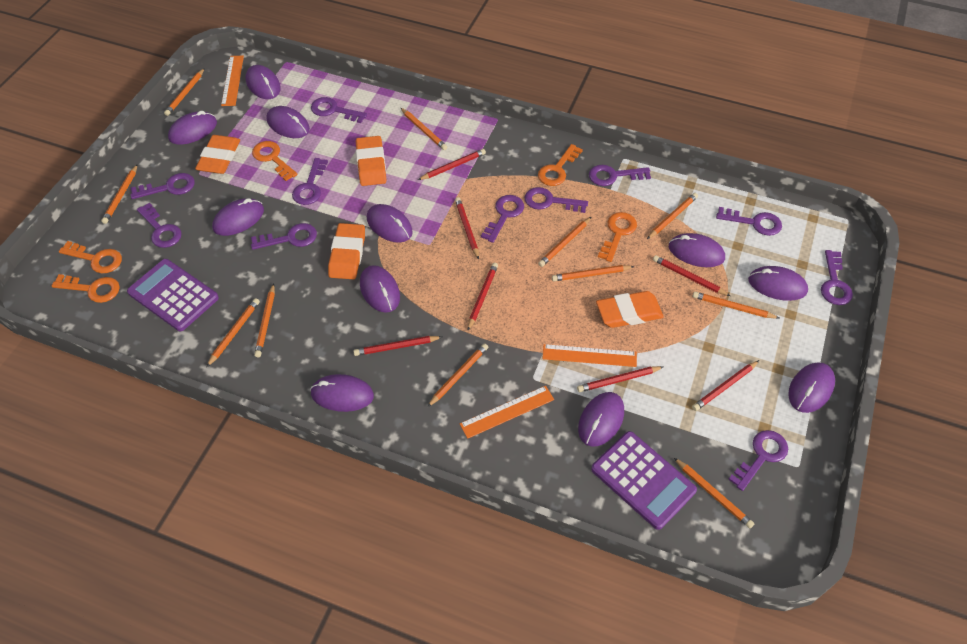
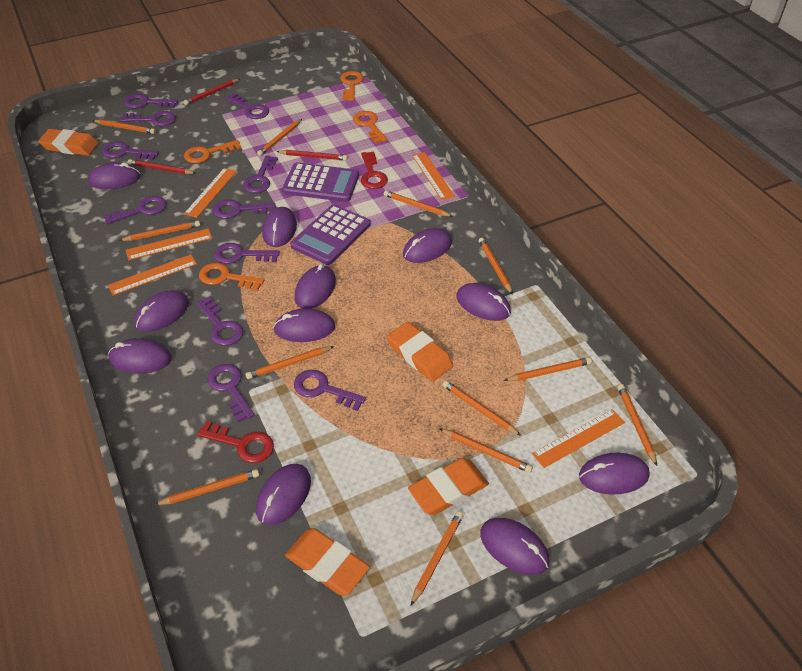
orange key: 5 -> 4
orange pencil: 11 -> 12
orange ruler: 3 -> 5
red key: 0 -> 2
red pencil: 7 -> 3

